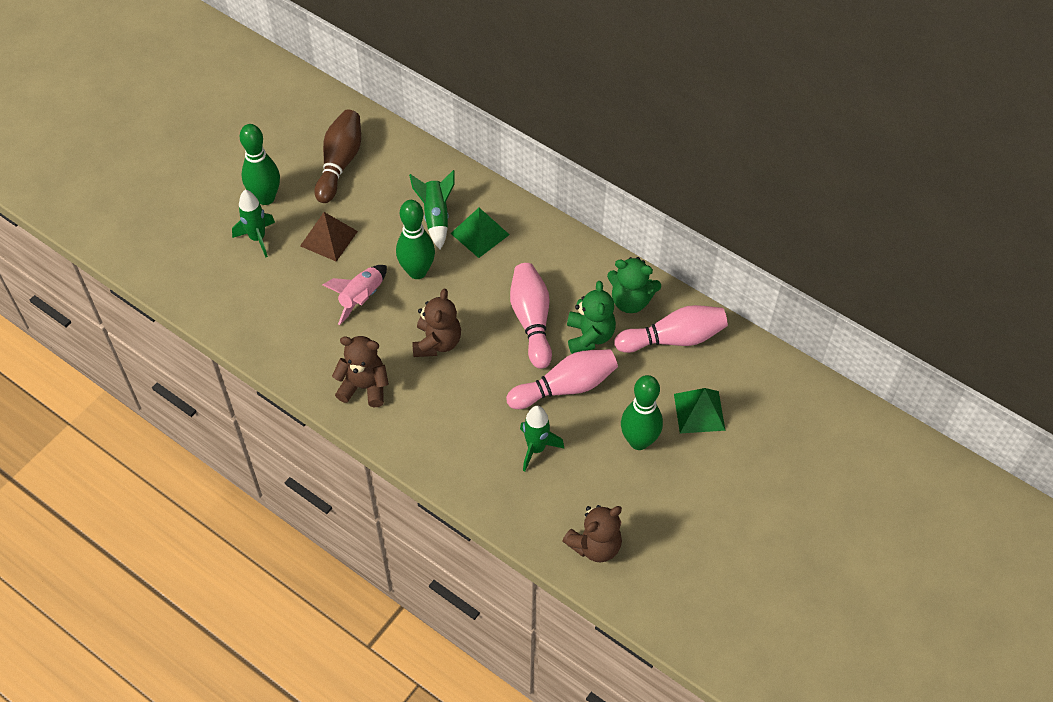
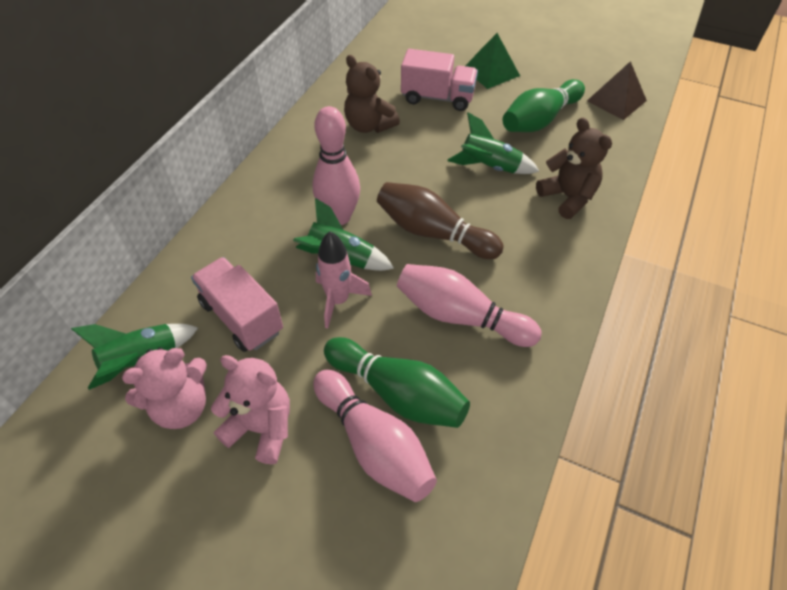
brown teddy bear: 3 -> 2
green bowling pin: 3 -> 2
green pyramid: 2 -> 1
green teddy bear: 2 -> 0
pink teddy bear: 0 -> 2
pink truck: 0 -> 2

